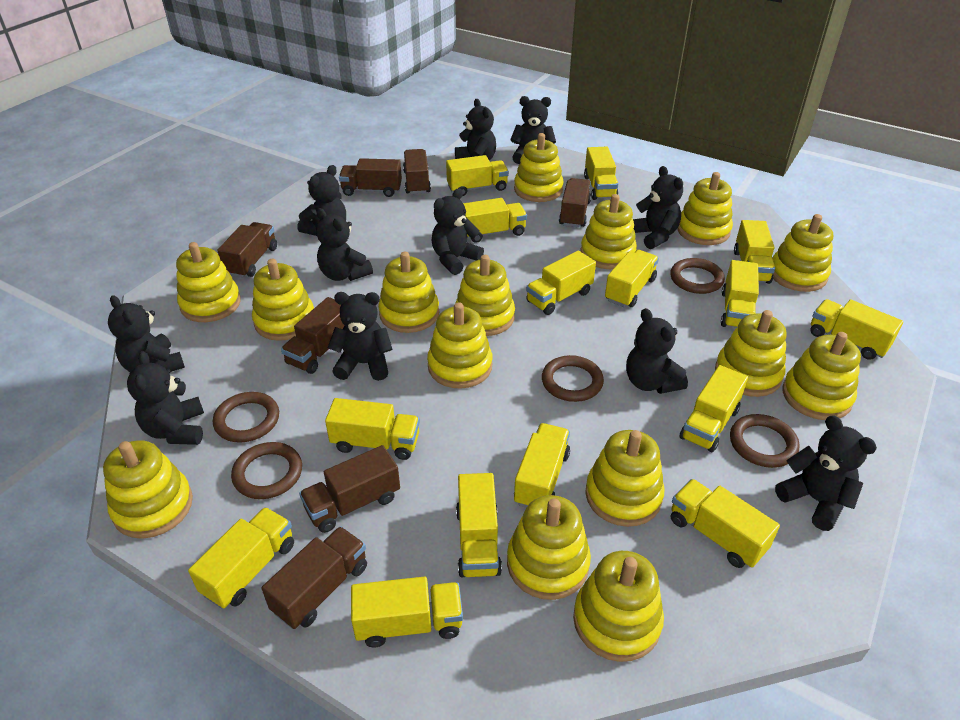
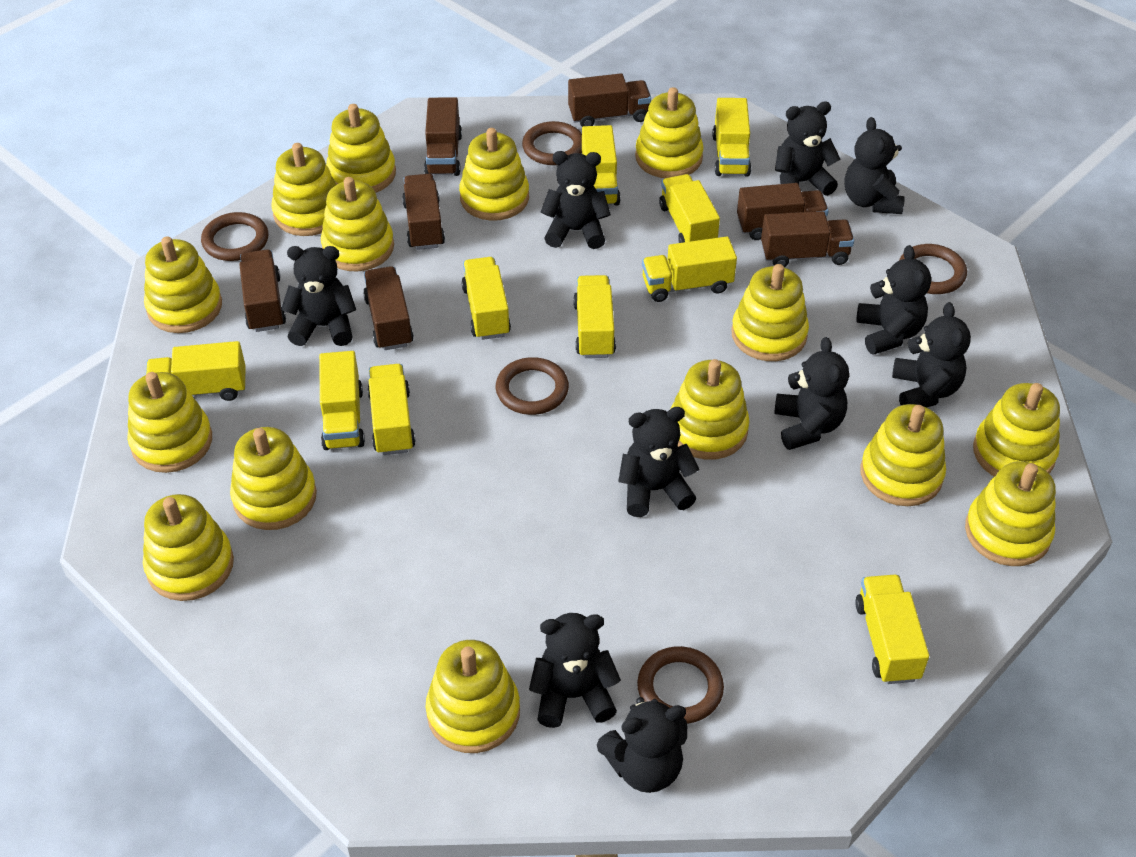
black teddy bear: 11 -> 10
yellow truck: 15 -> 10

